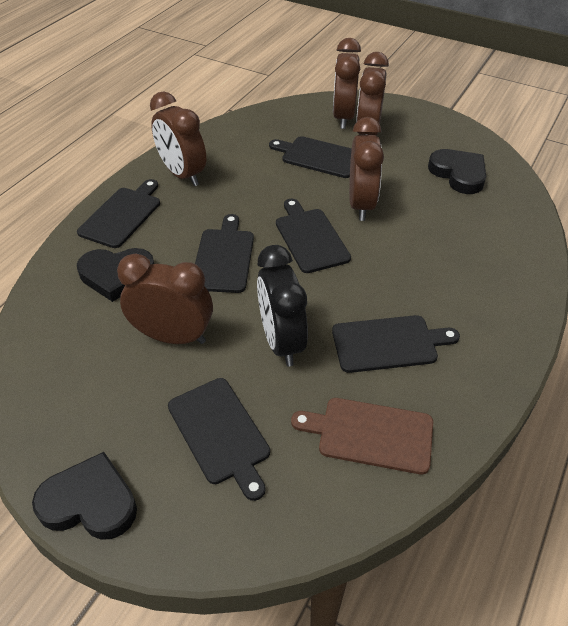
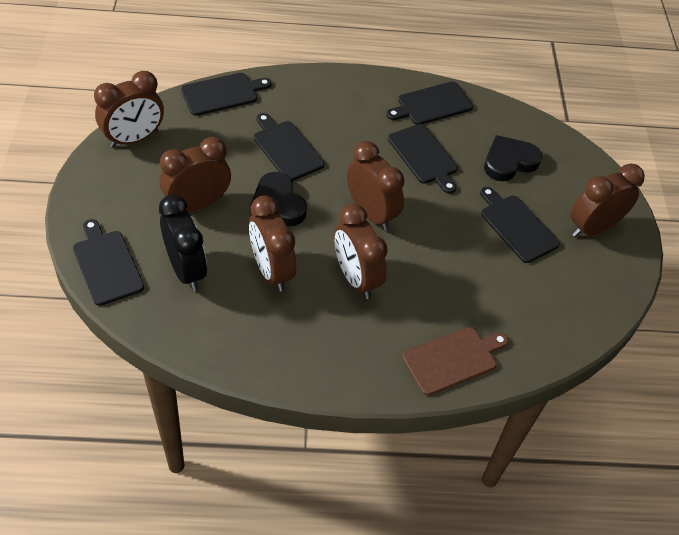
black heart: 3 -> 2
brown clock: 5 -> 6

